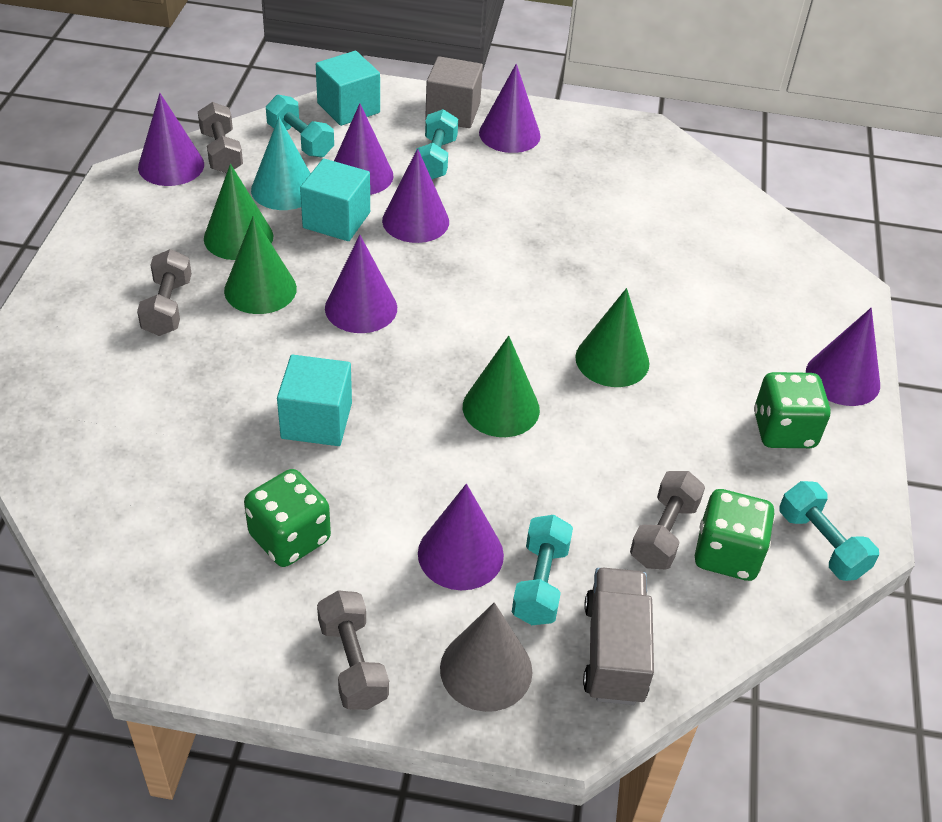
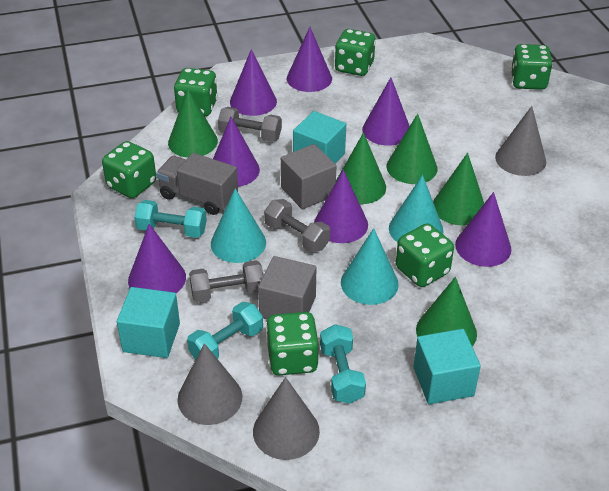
green cone: 4 -> 5
green dice: 3 -> 6
grey cone: 1 -> 3
grey cube: 1 -> 2
grey dumbbell: 4 -> 3
turquoise cone: 1 -> 3
turquoise dumbbell: 4 -> 3

